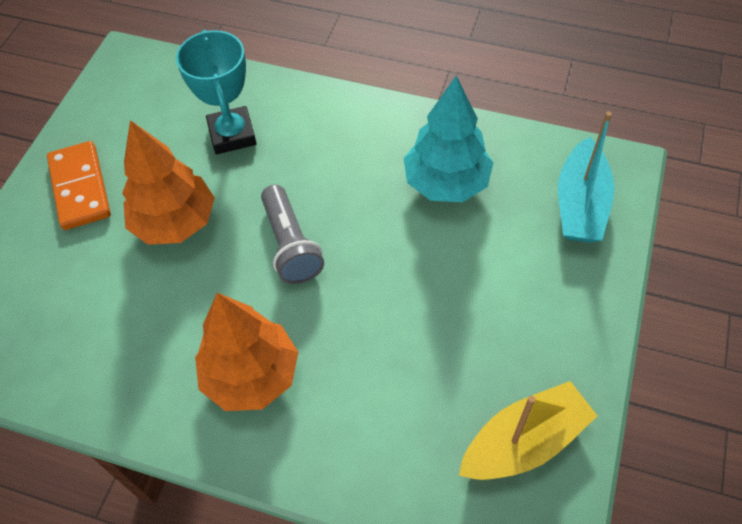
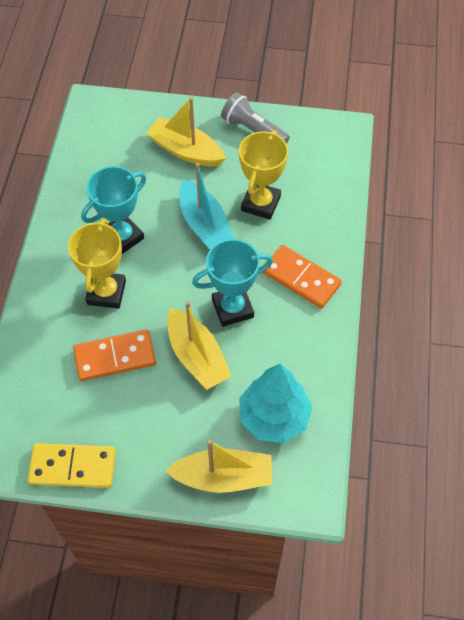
orange domino: 1 -> 2
orange tree: 2 -> 0
turquoise trophy: 1 -> 2
yellow boat: 1 -> 3
yellow domino: 0 -> 1
yellow trophy: 0 -> 2

